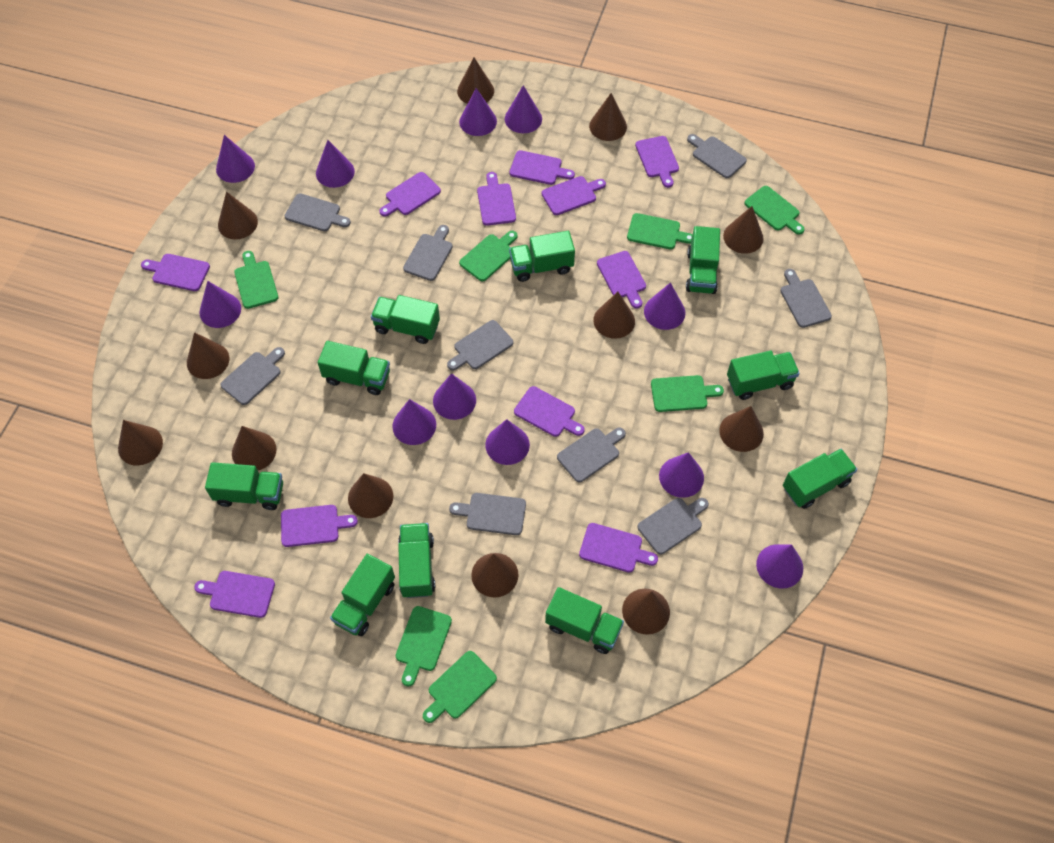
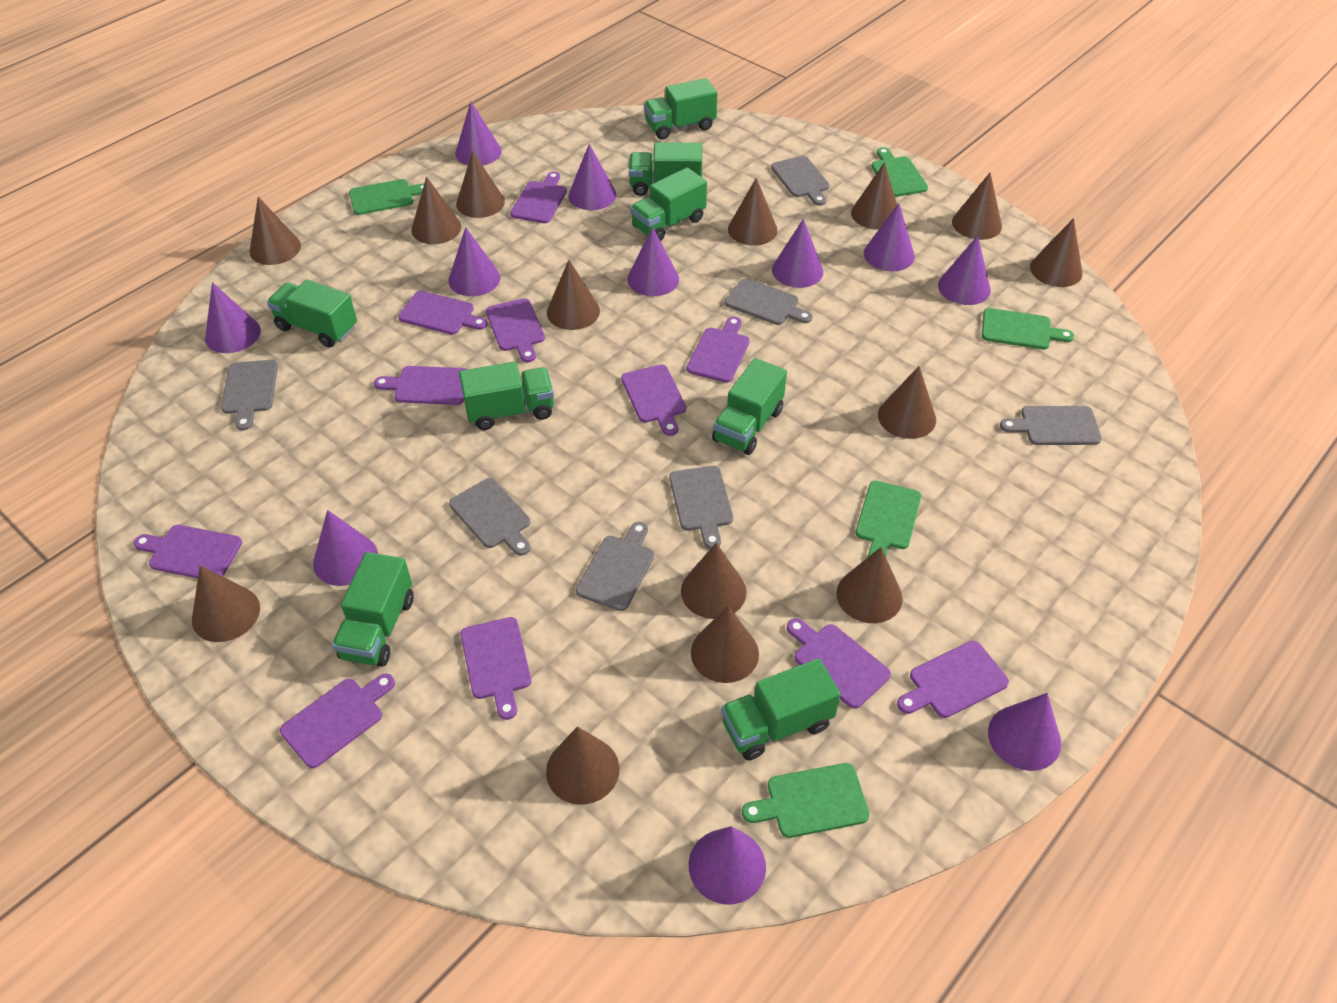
brown cone: 12 -> 14
green cutting board: 7 -> 5
green truck: 10 -> 8
grey cutting board: 9 -> 7

